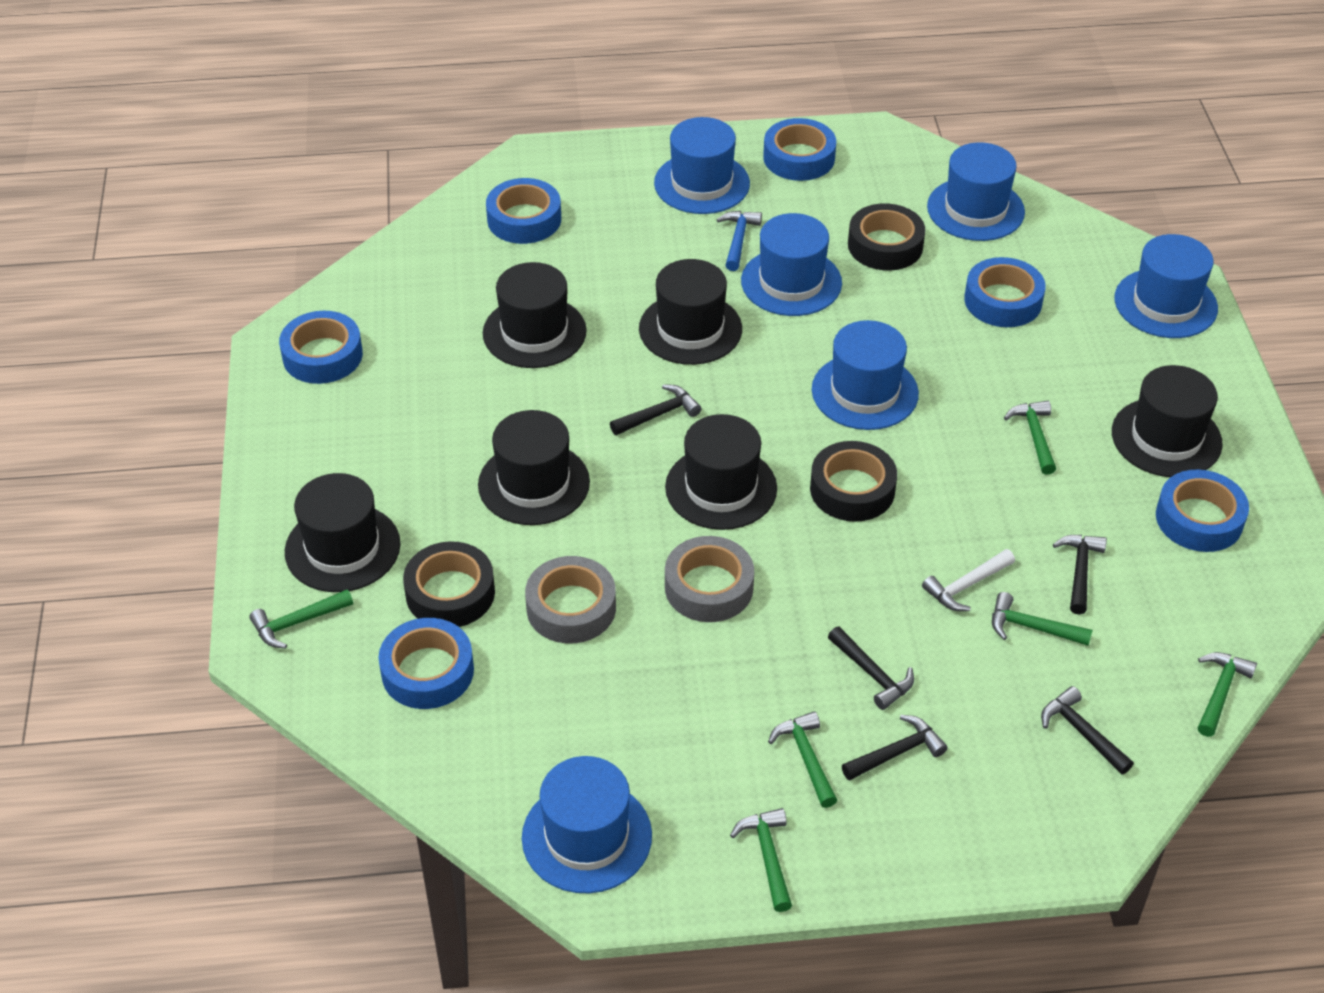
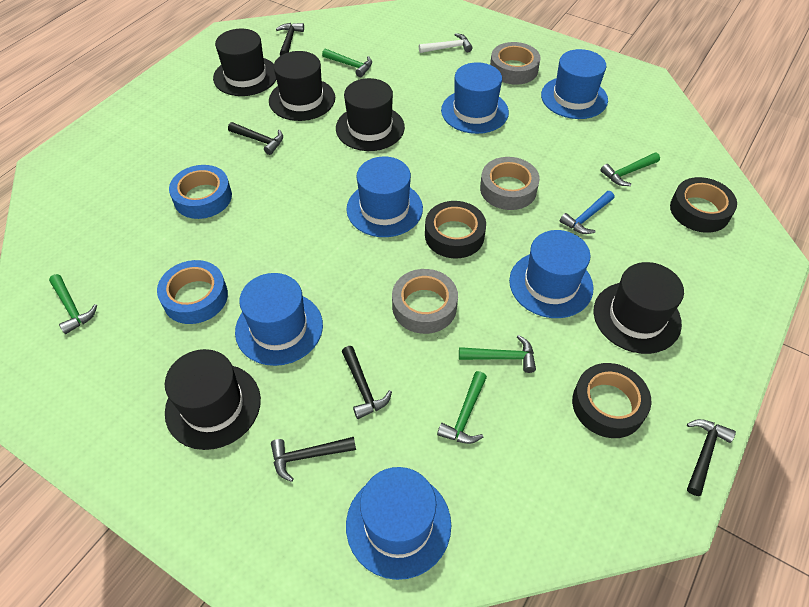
black hat: 6 -> 5
blue tape: 6 -> 2
green hammer: 6 -> 5
grey tape: 2 -> 3

